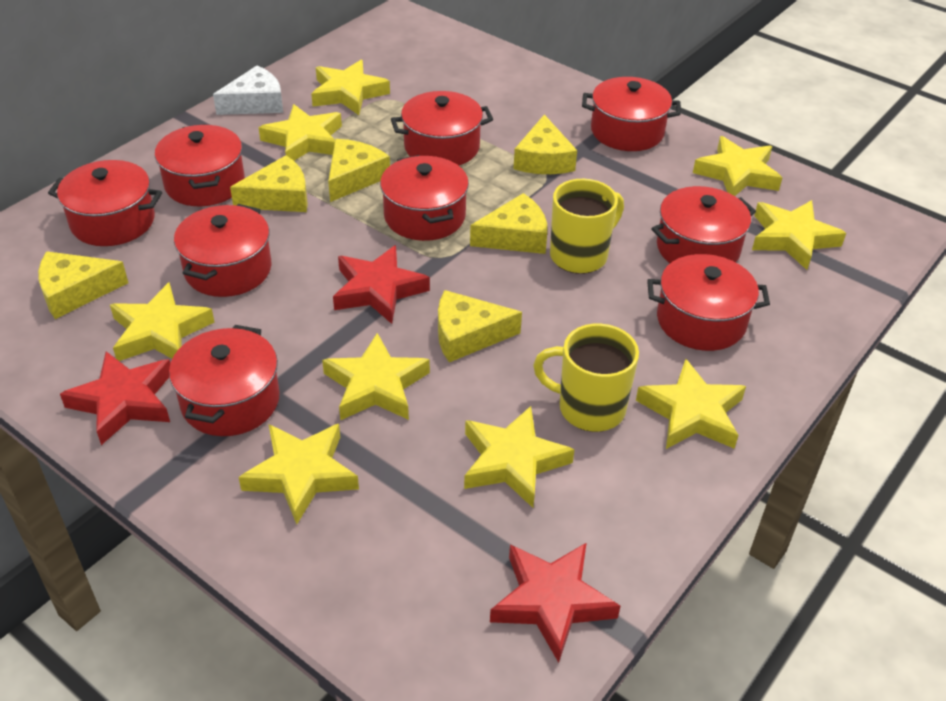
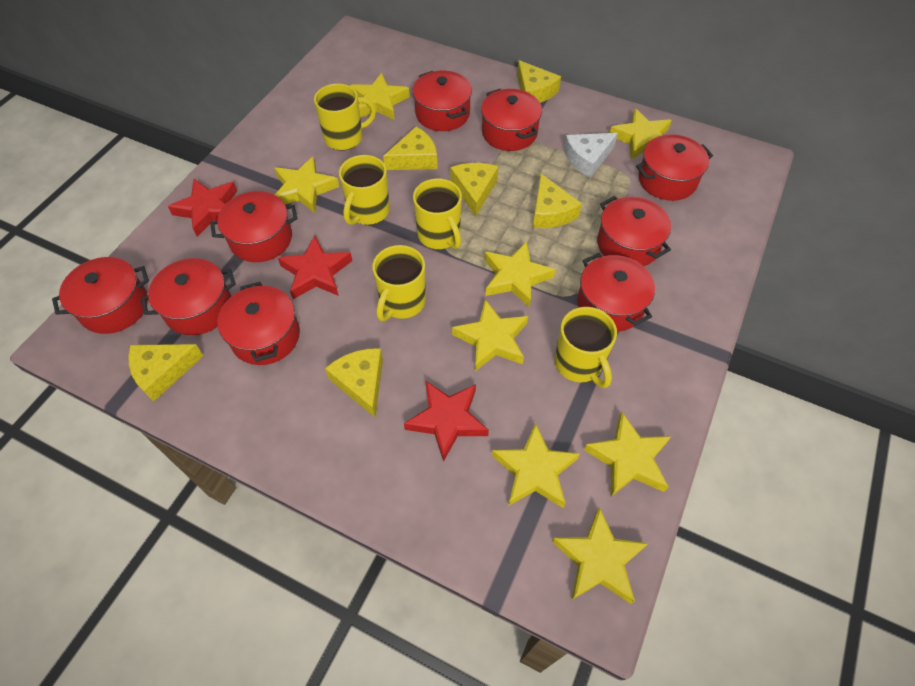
yellow mug: 2 -> 5
yellow star: 9 -> 8

